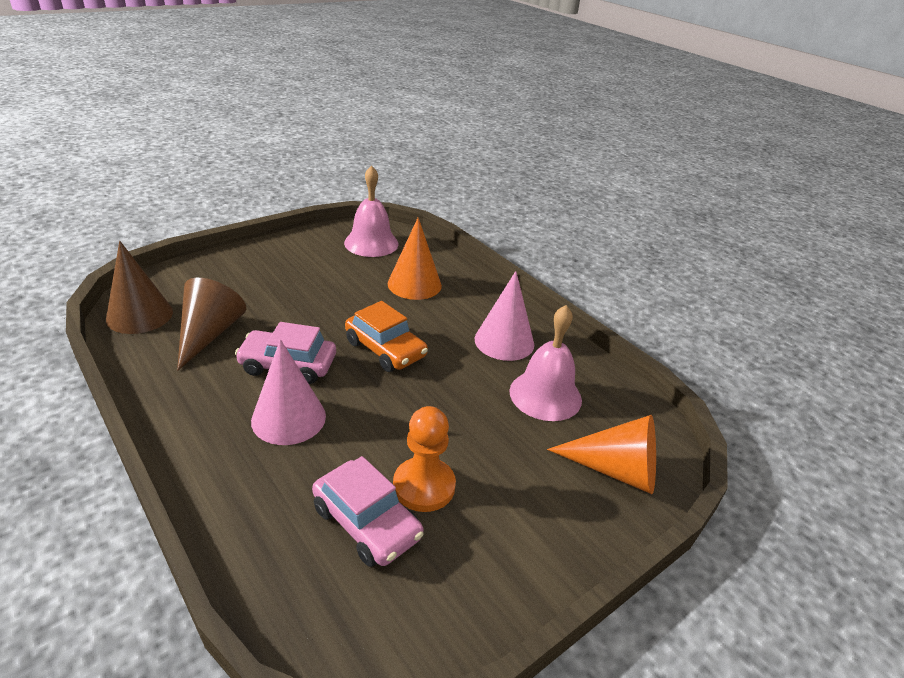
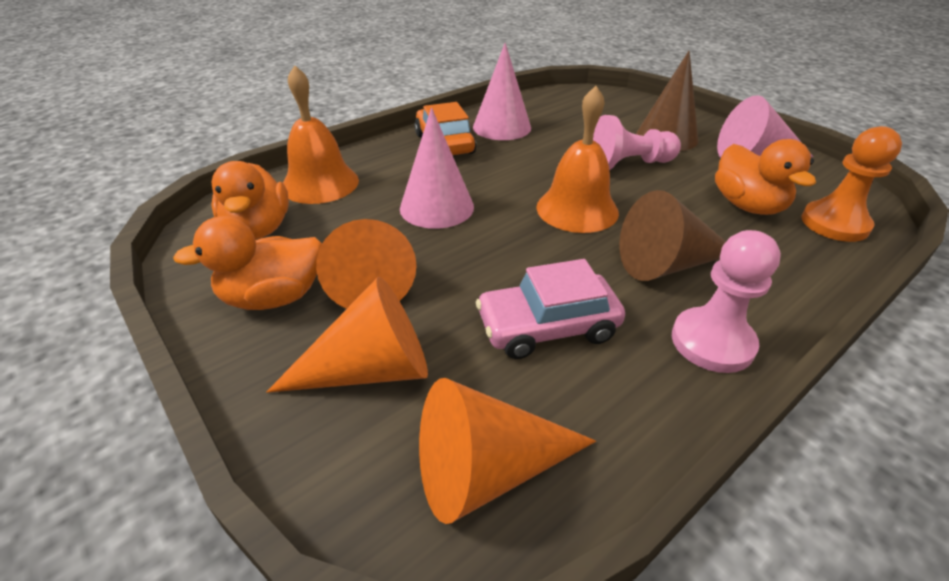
orange bell: 0 -> 2
orange cone: 2 -> 3
orange duck: 0 -> 3
pink bell: 2 -> 0
pink car: 2 -> 1
pink cone: 2 -> 3
pink pawn: 0 -> 2

